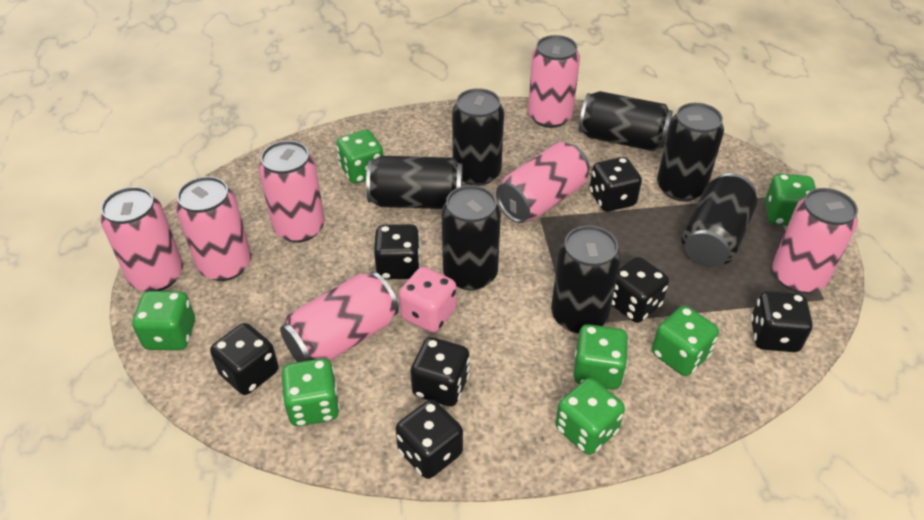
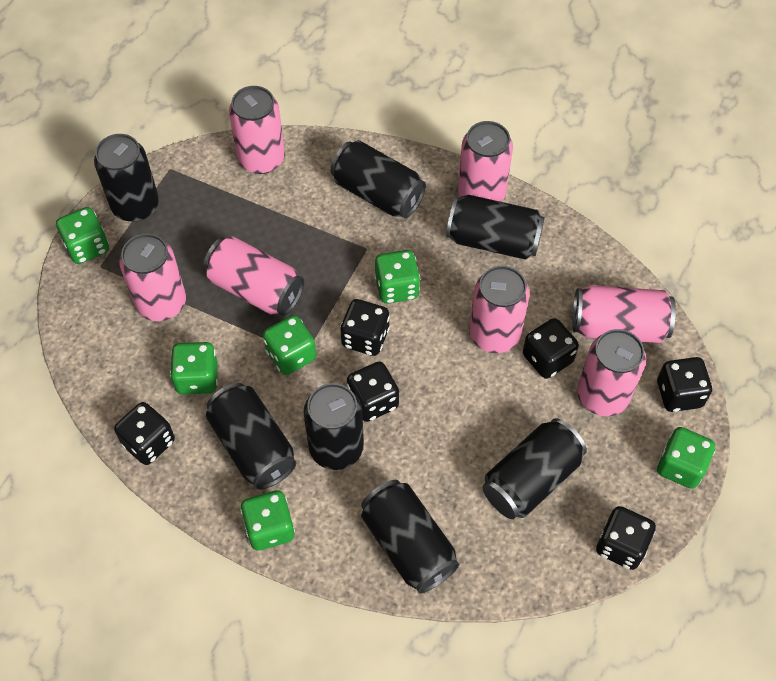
black dice: 7 -> 6
green dice: 7 -> 6
pink dice: 1 -> 0

